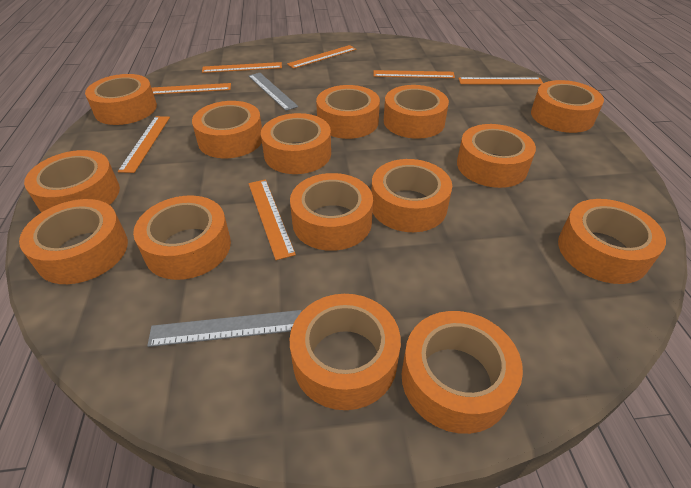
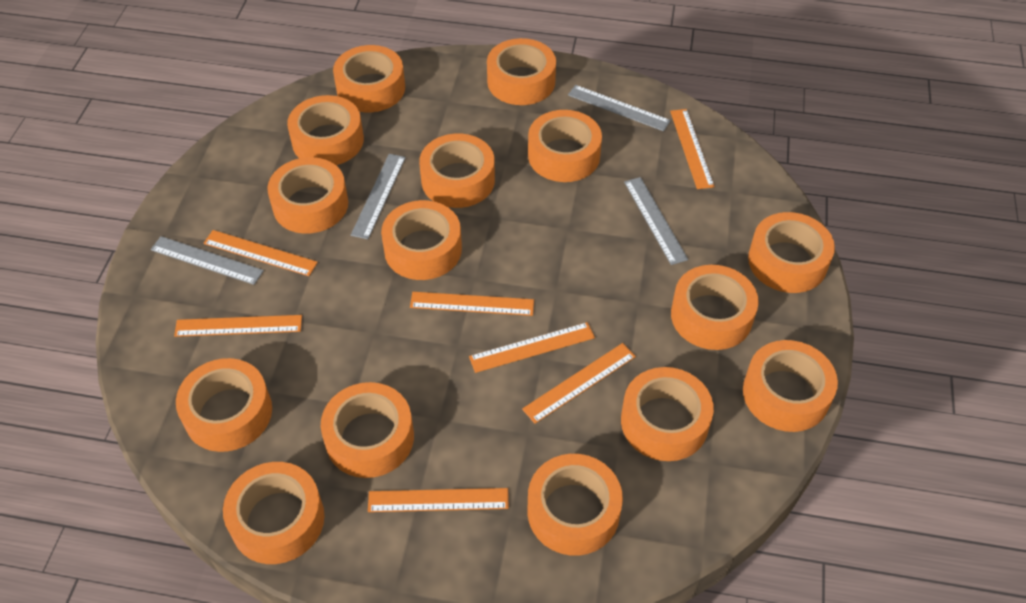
grey ruler: 2 -> 4

